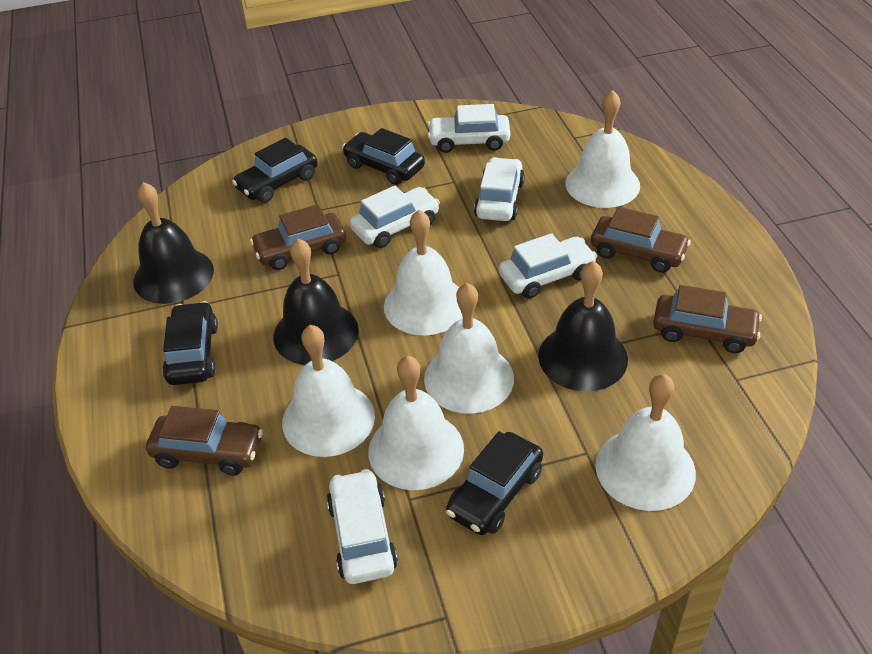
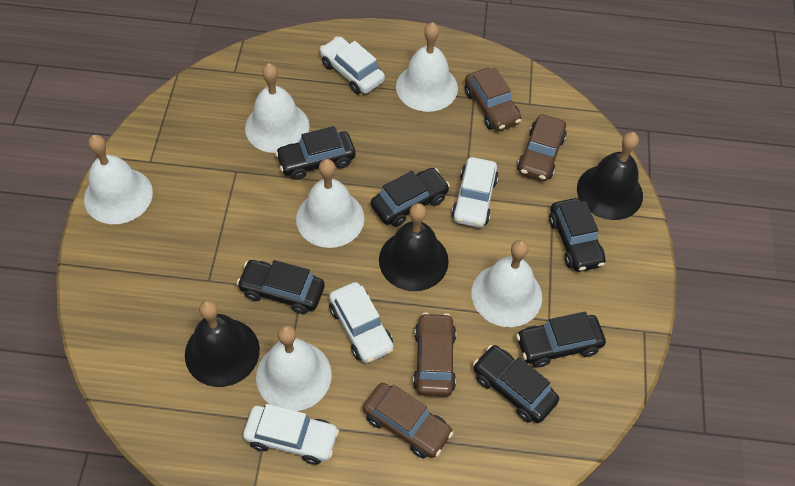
black car: 4 -> 6
white car: 5 -> 4

